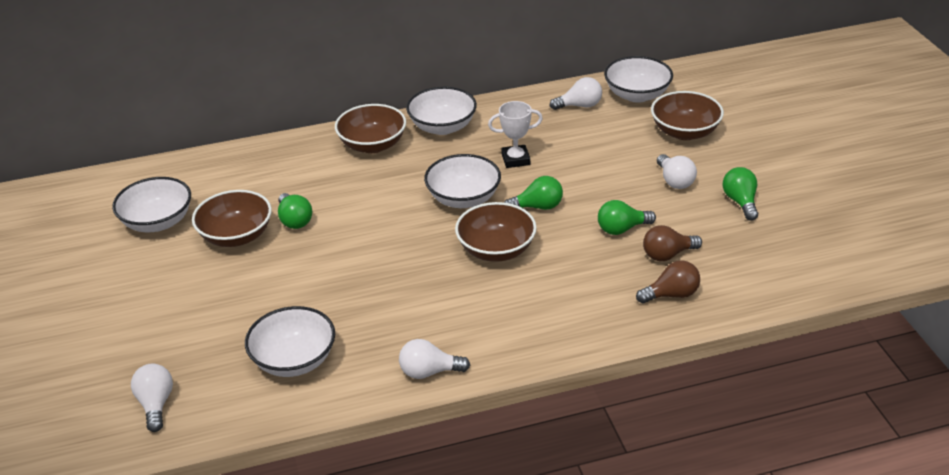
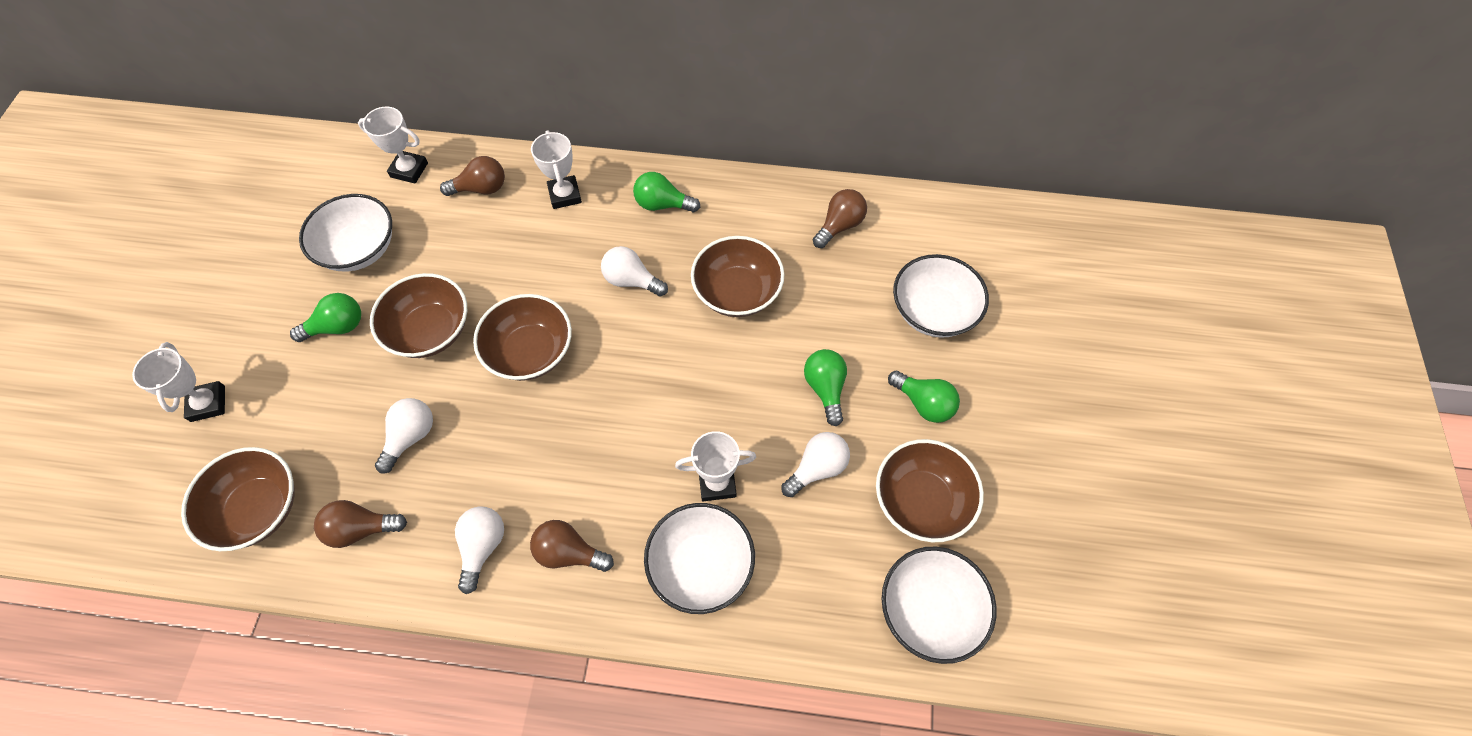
brown bowl: 4 -> 5
brown light bulb: 2 -> 4
white bowl: 5 -> 4
white trophy: 1 -> 4

